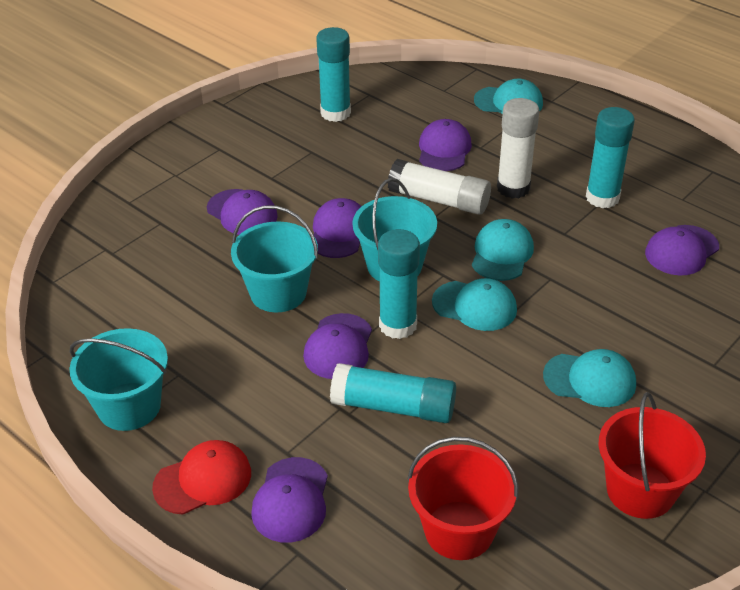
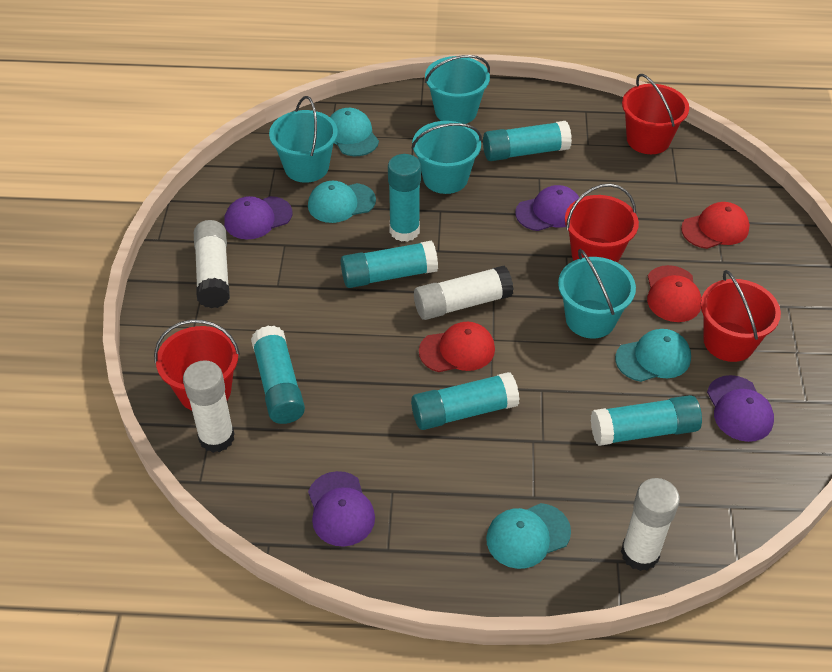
purple cap: 6 -> 4
red bucket: 2 -> 4
red cap: 1 -> 3
turquoise bucket: 3 -> 4
turquoise glue stick: 4 -> 6
white glue stick: 2 -> 4

